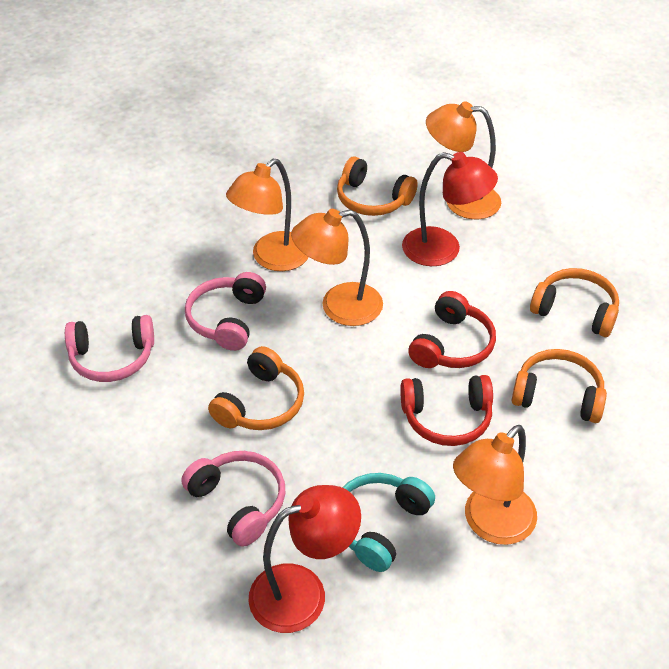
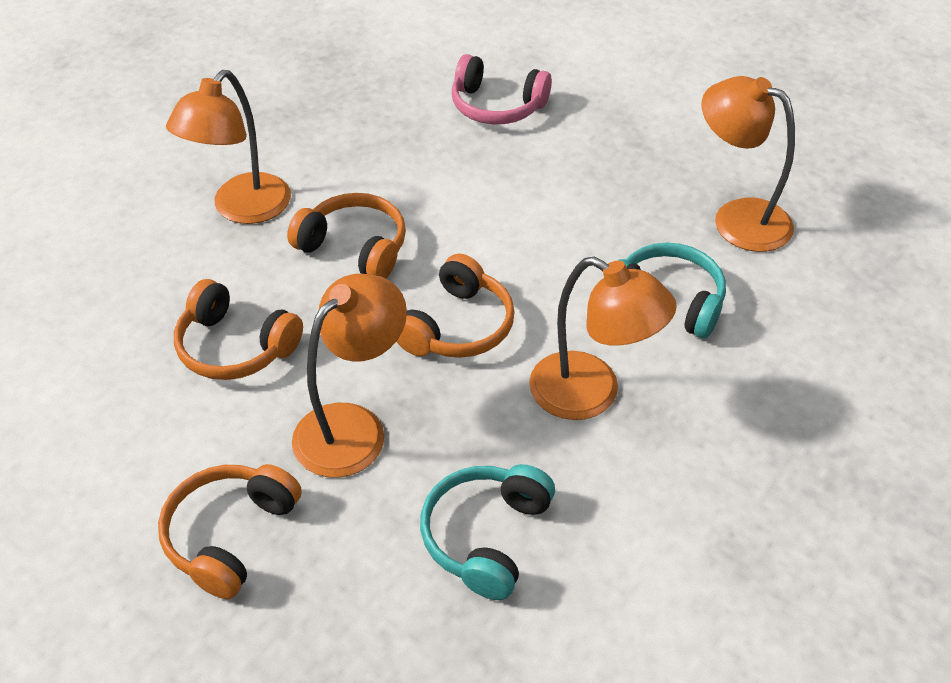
pink headphones: 3 -> 1
red headphones: 2 -> 0
red lamp: 2 -> 0
turquoise headphones: 1 -> 2

